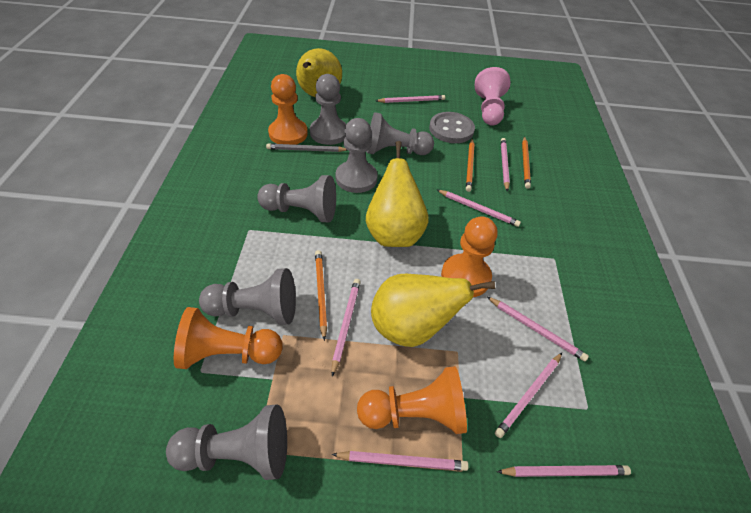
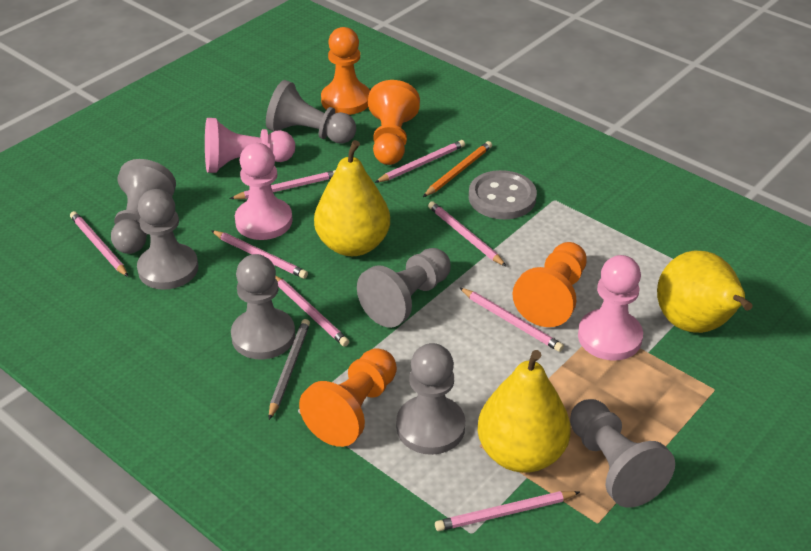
grey pawn: 6 -> 7
orange pencil: 3 -> 1
pink pawn: 1 -> 3

